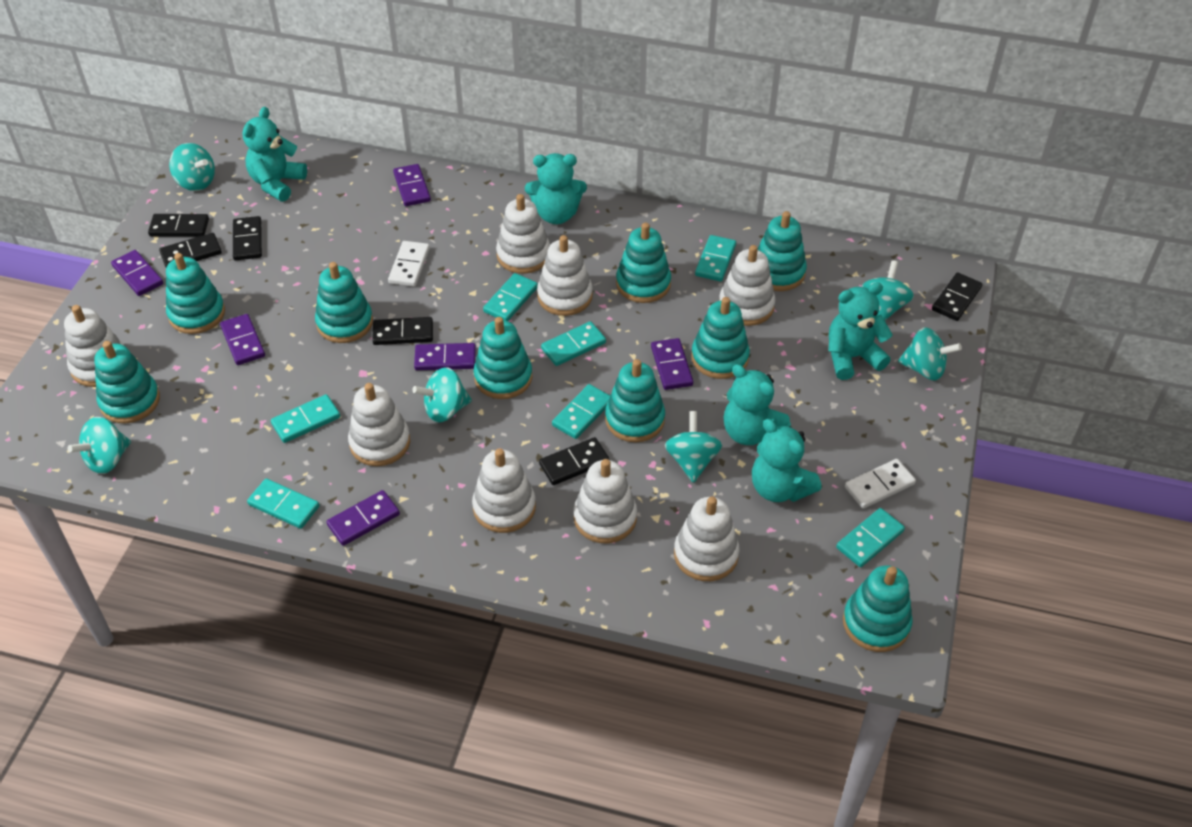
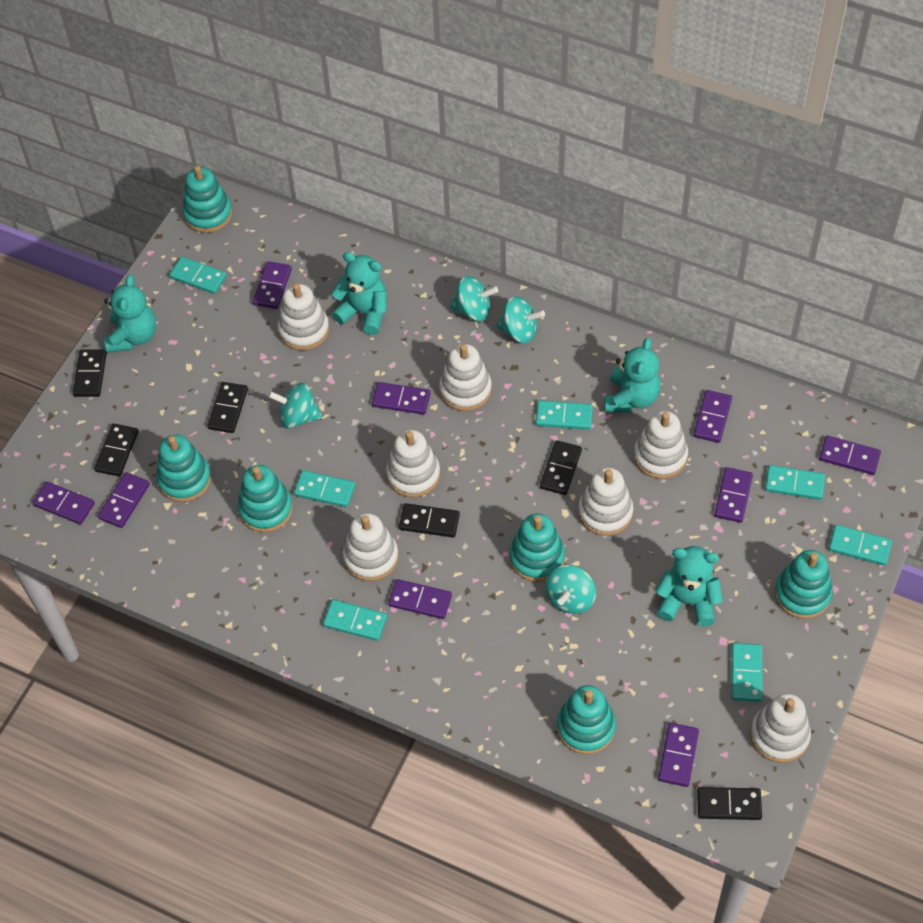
purple domino: 6 -> 9
turquoise spinning top: 6 -> 4
turquoise stacking toy: 9 -> 6
turquoise teddy bear: 5 -> 4
white domino: 2 -> 0
white stacking toy: 8 -> 7

